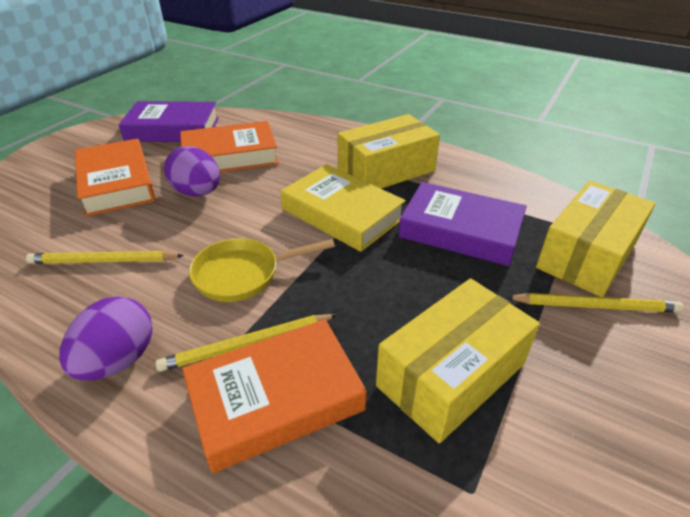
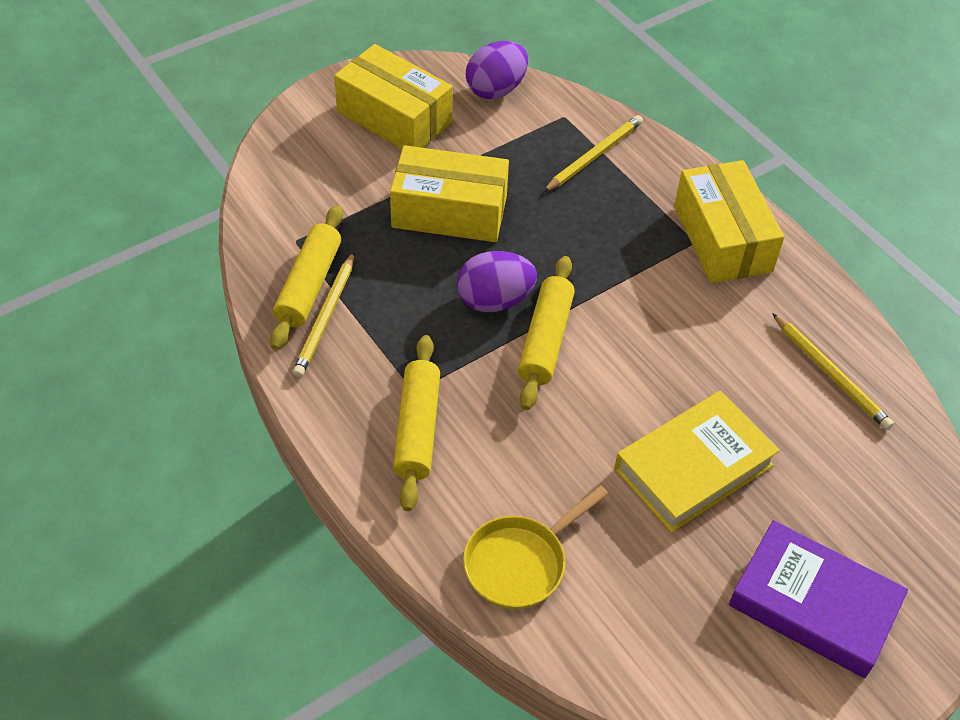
orange book: 3 -> 0
purple book: 2 -> 1
yellow rolling pin: 0 -> 3

